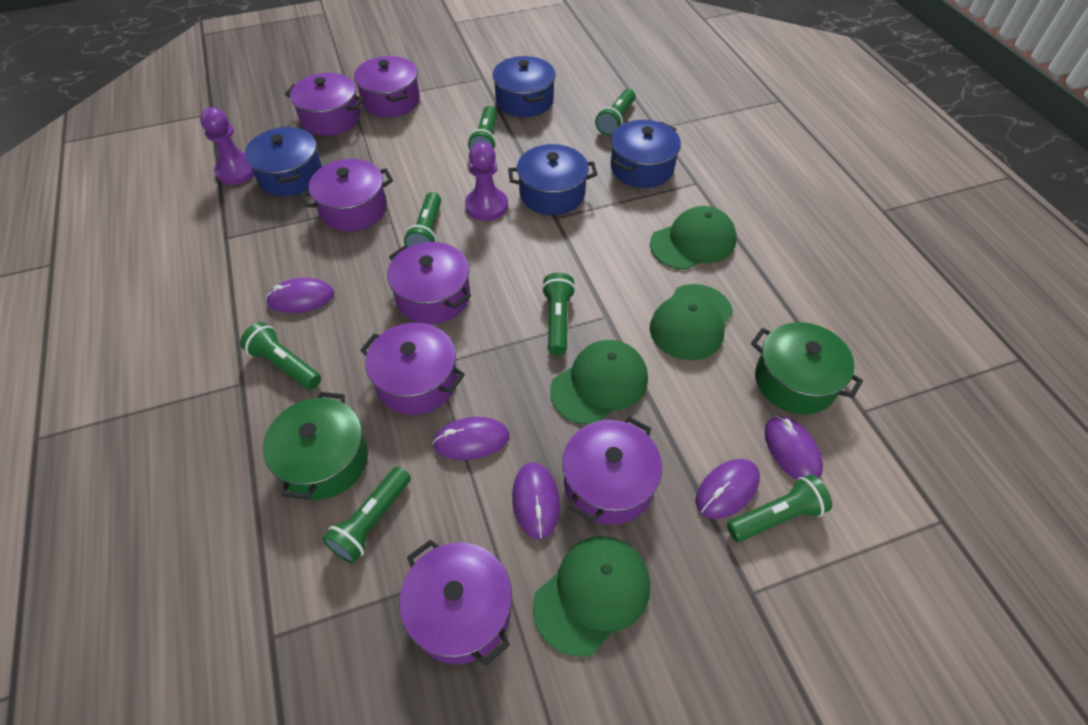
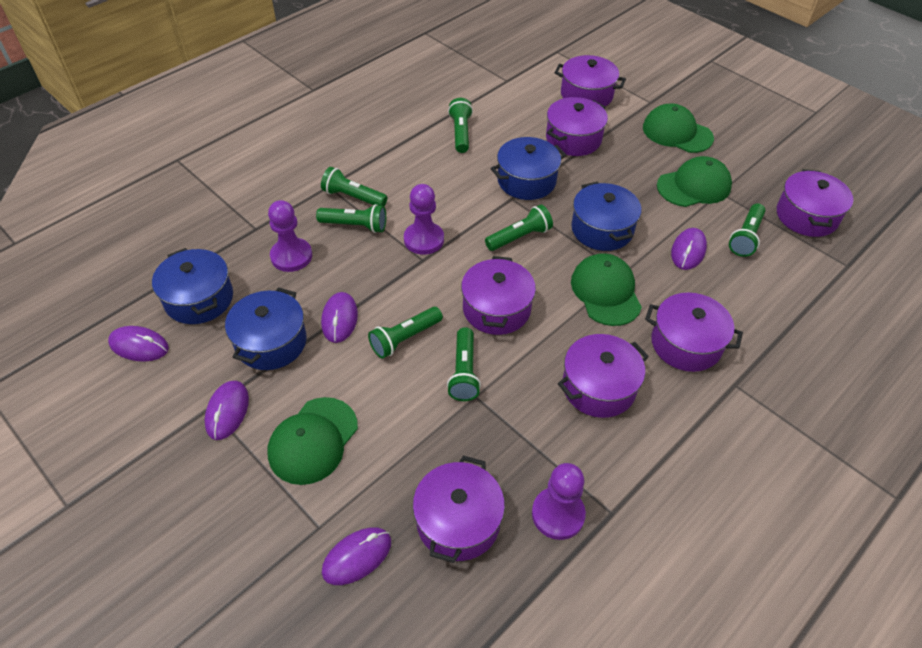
green pot: 2 -> 0
purple pawn: 2 -> 3

